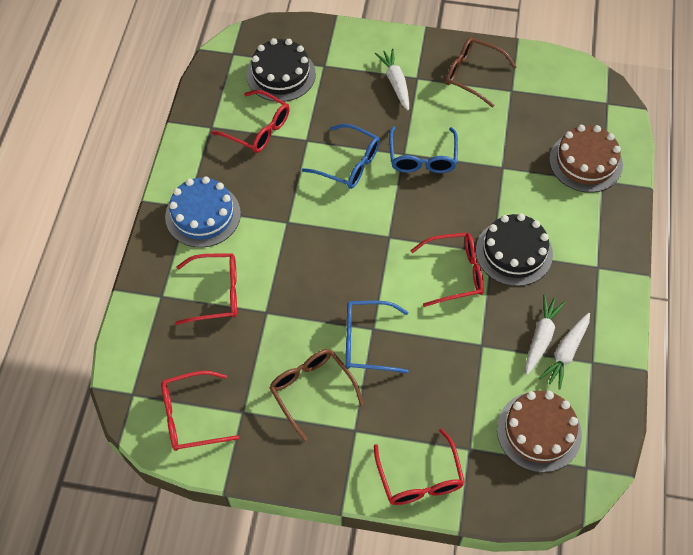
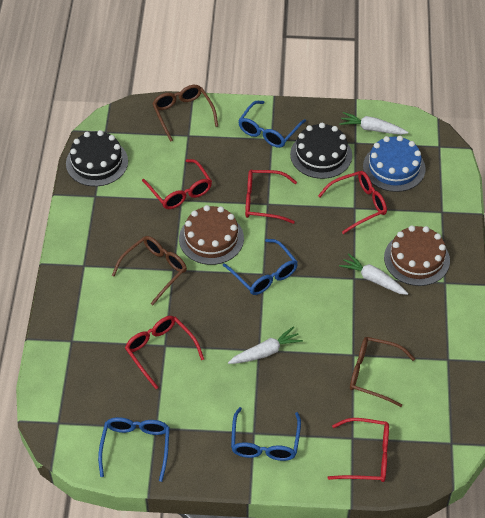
blue glasses: 3 -> 4
brown glasses: 2 -> 3

